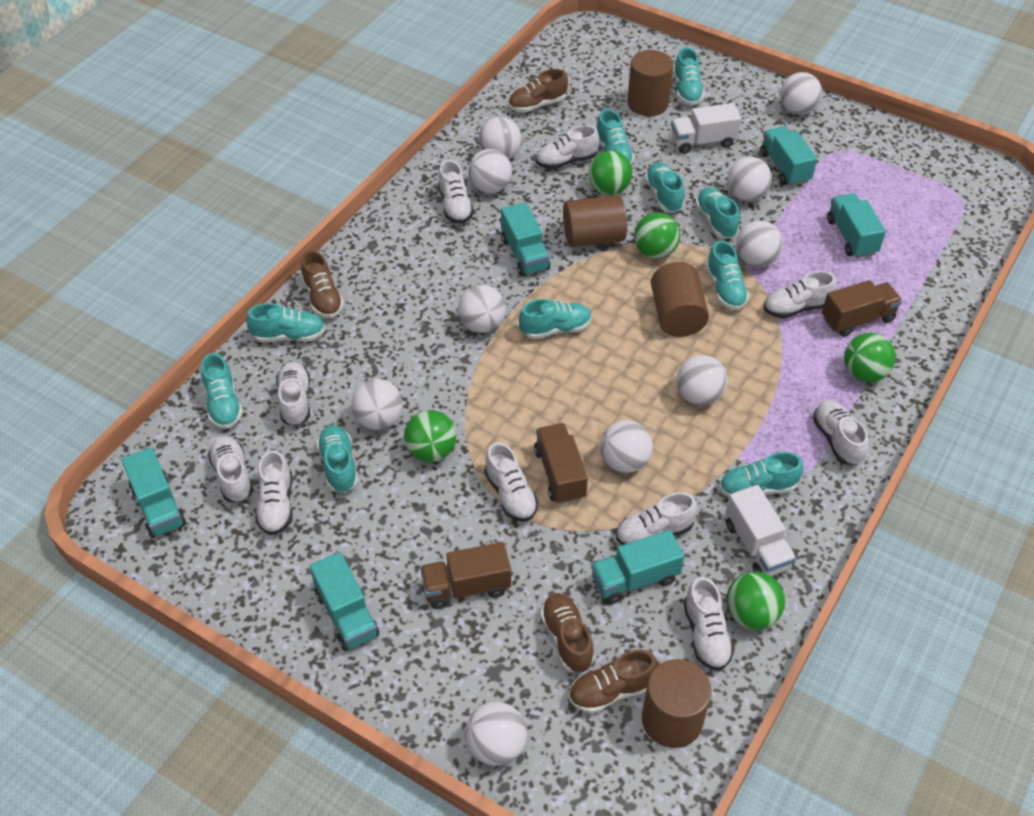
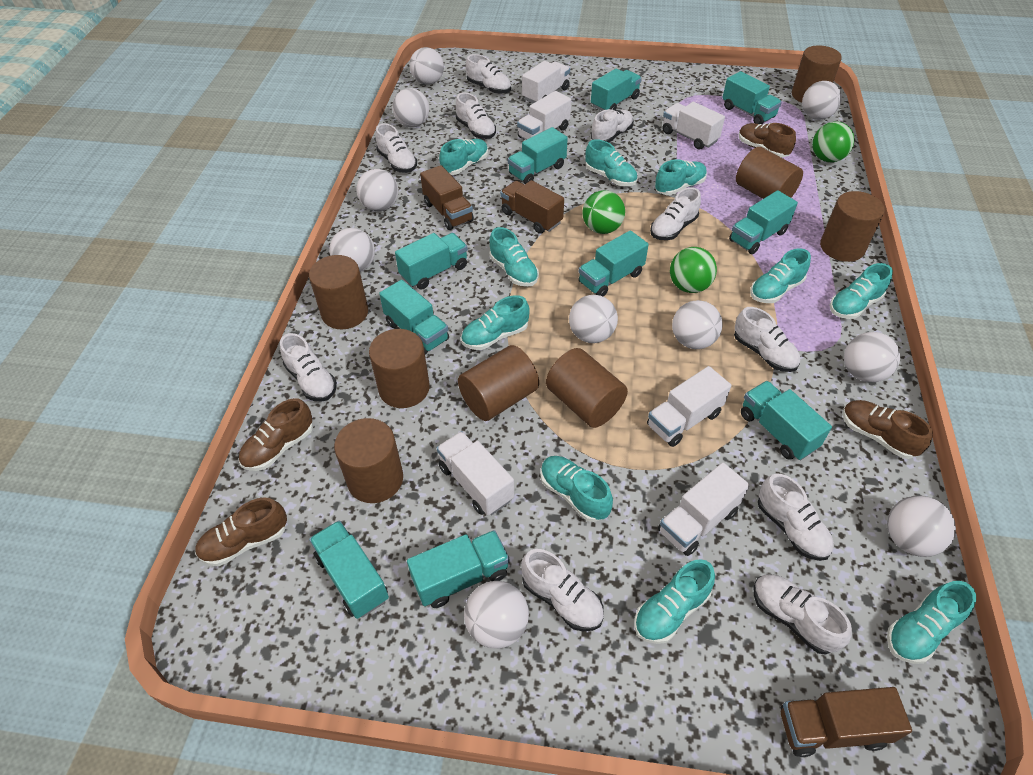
brown cylinder: 4 -> 8
green ball: 5 -> 3
turquoise truck: 6 -> 10
white truck: 2 -> 6

